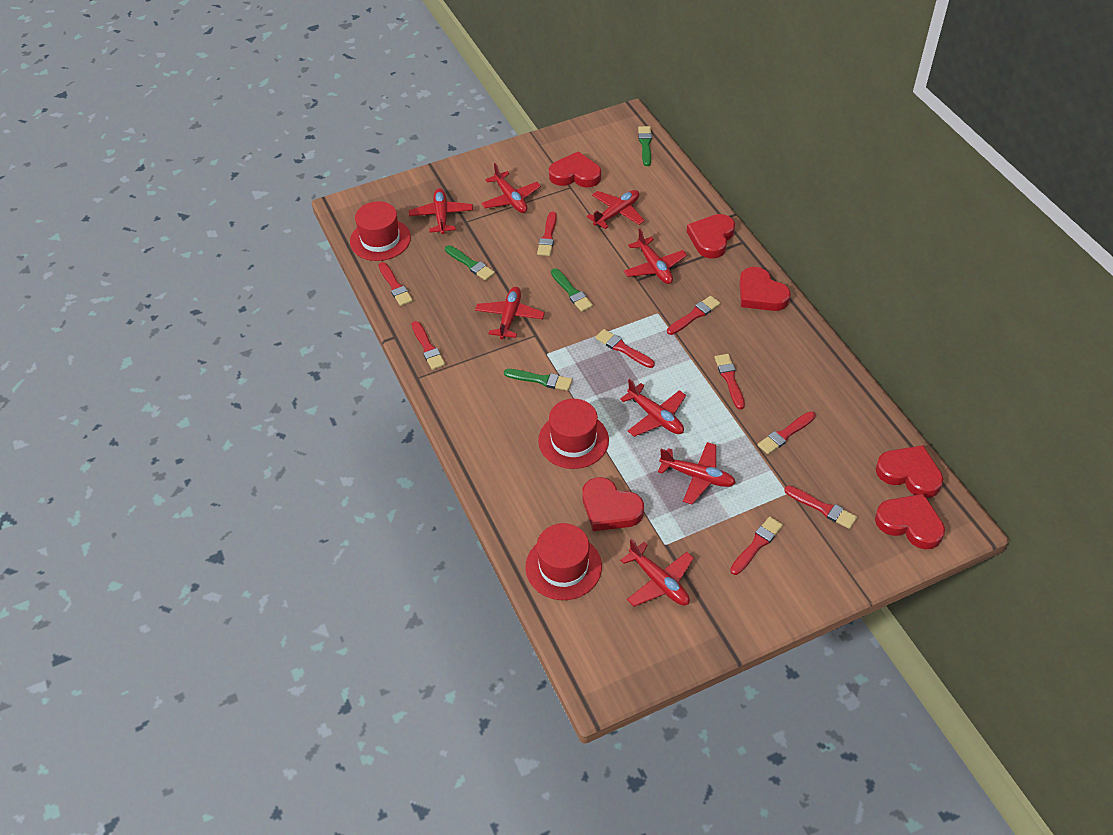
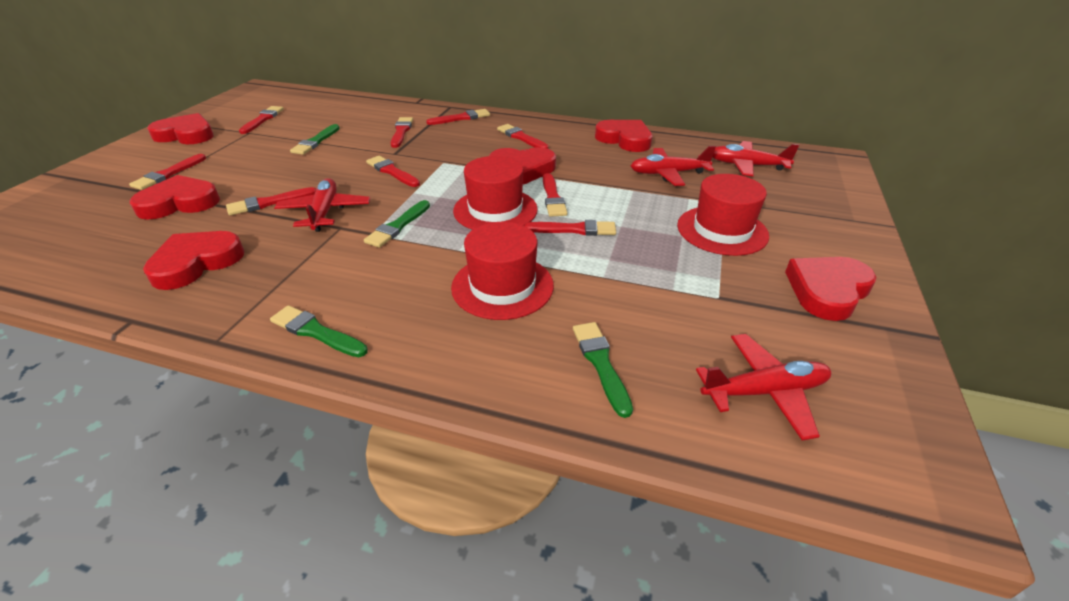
red plane: 8 -> 4

